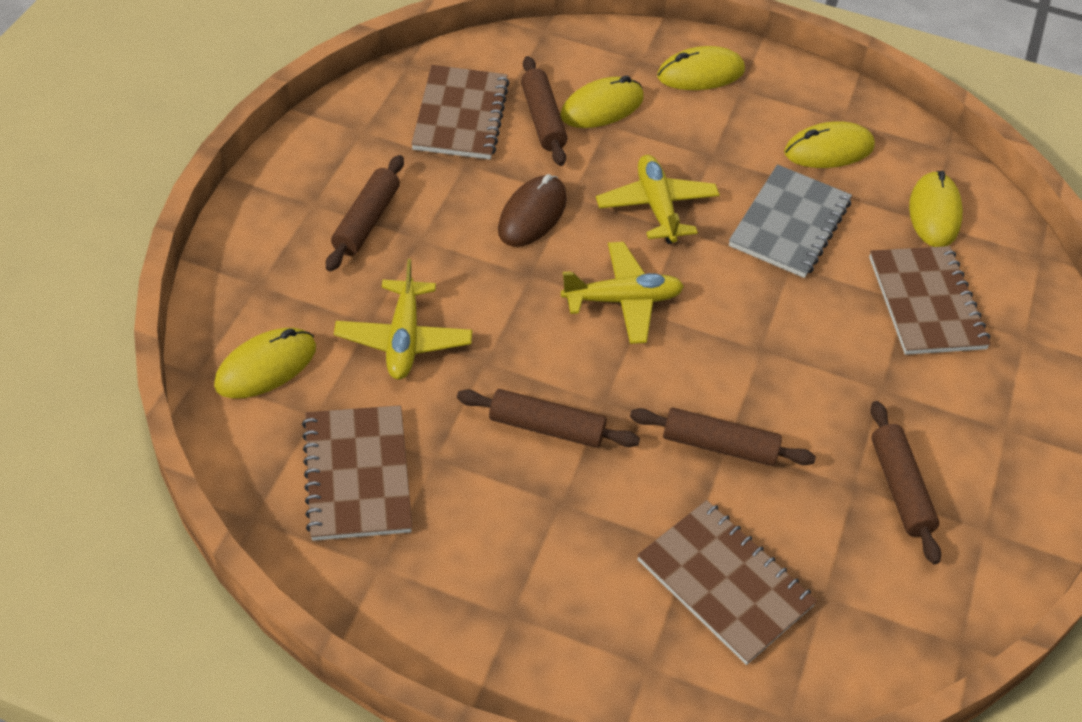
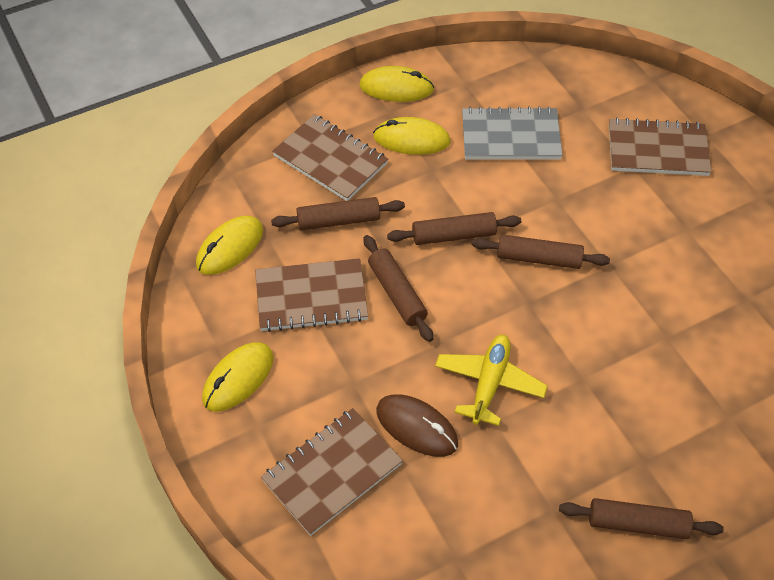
yellow mouse: 5 -> 4
yellow plane: 3 -> 1

